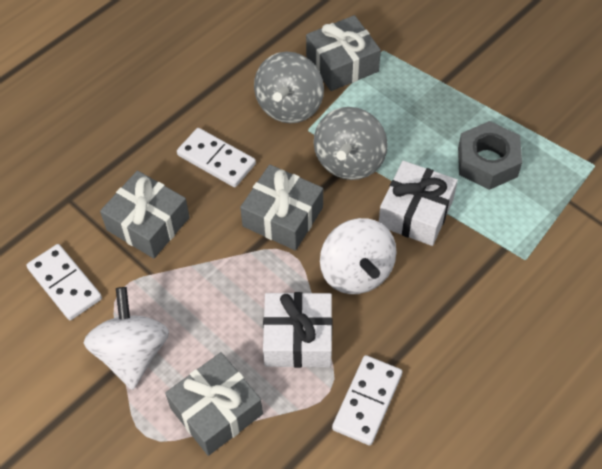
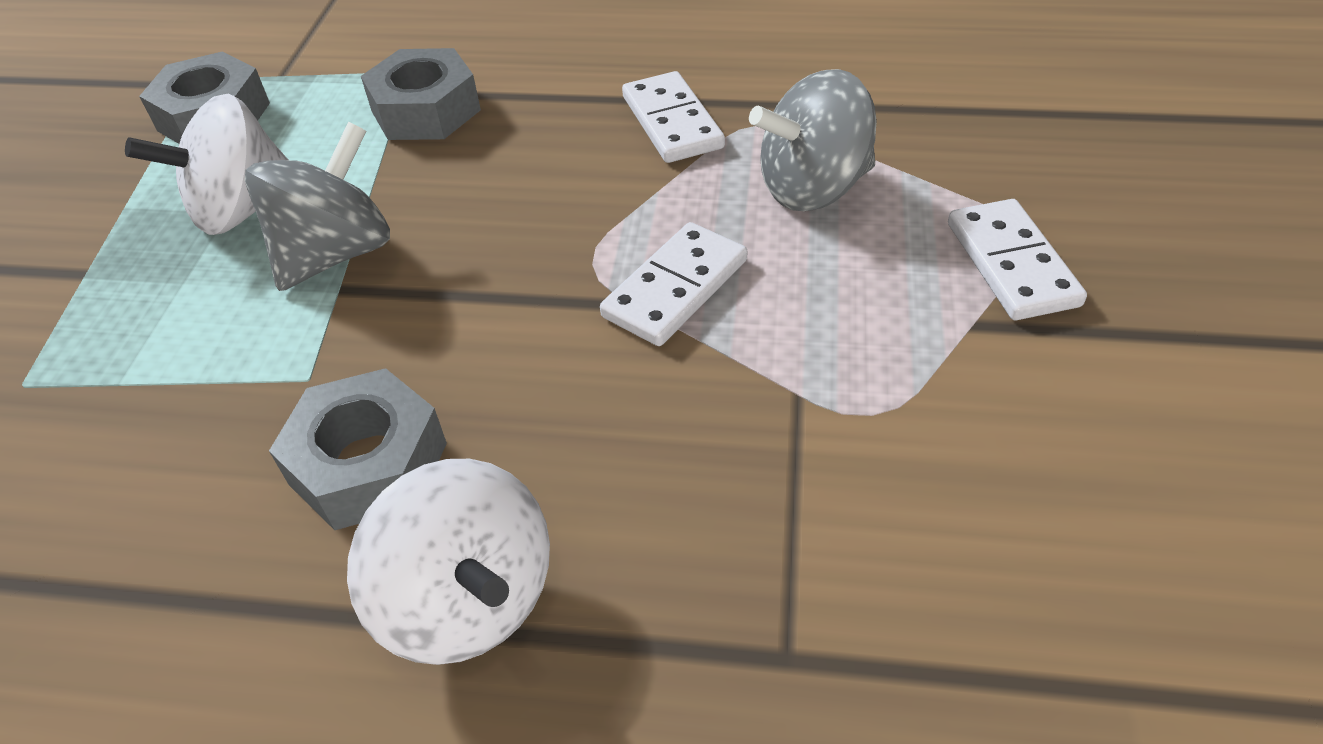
grey gift: 4 -> 0
grey nut: 1 -> 3
white gift: 2 -> 0

